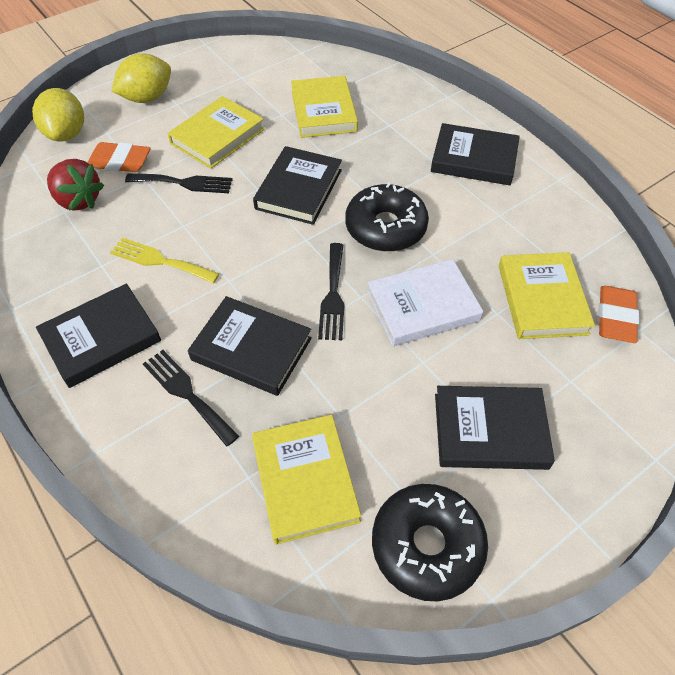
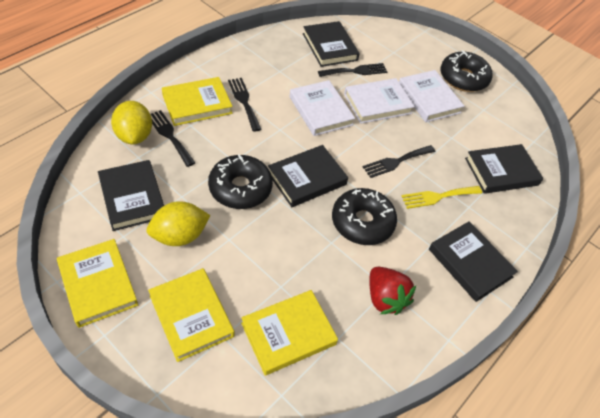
black donut: 2 -> 3
black fork: 3 -> 4
orange eraser: 2 -> 0
white book: 1 -> 3

